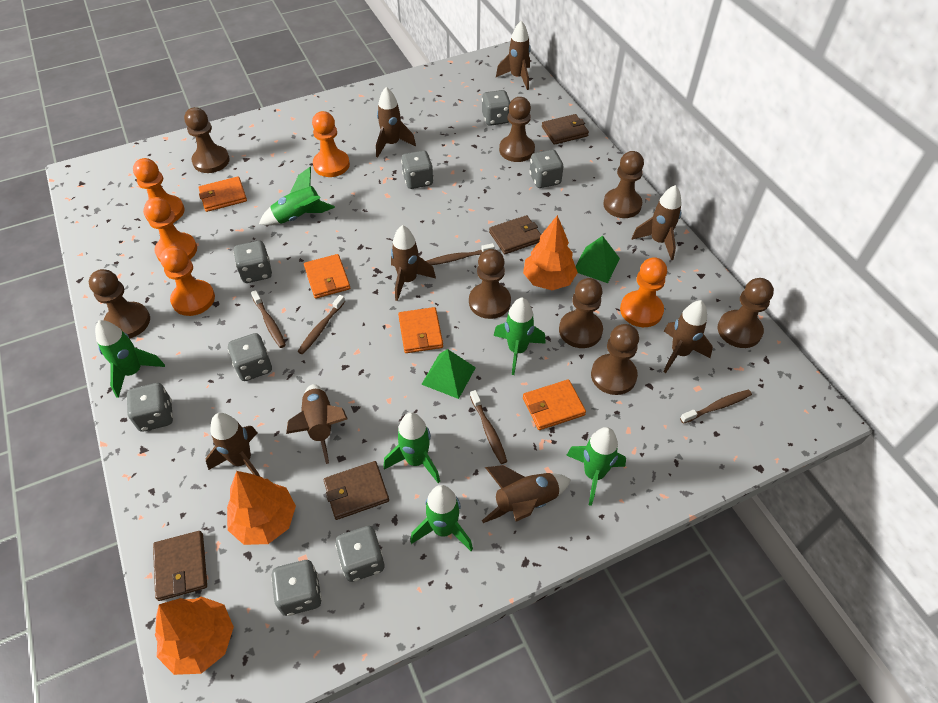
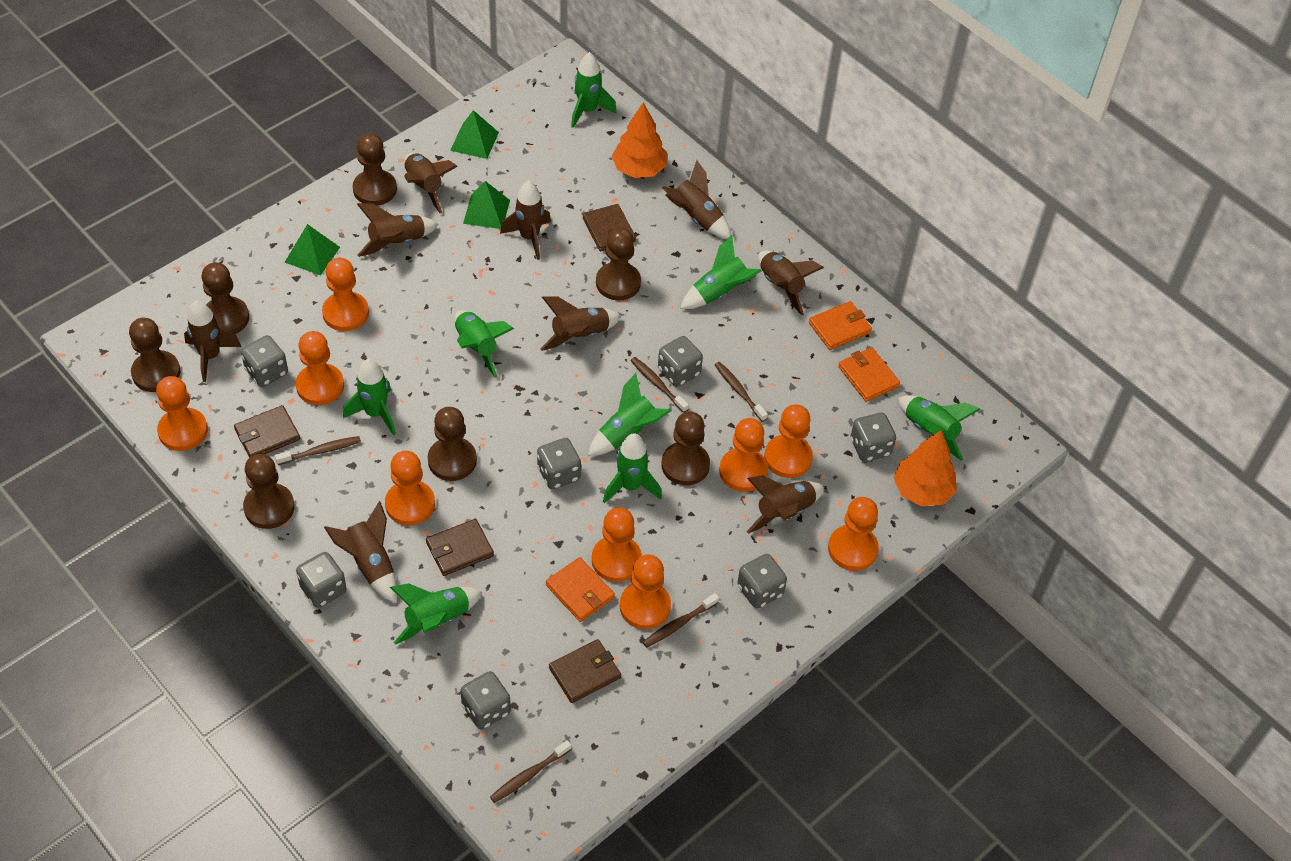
brown pawn: 8 -> 7
brown rocket: 8 -> 9
green pyramid: 2 -> 3
green rocket: 6 -> 8
grey dice: 8 -> 7
orange pawn: 5 -> 9
orange tree: 3 -> 2
orange wallet: 4 -> 3

